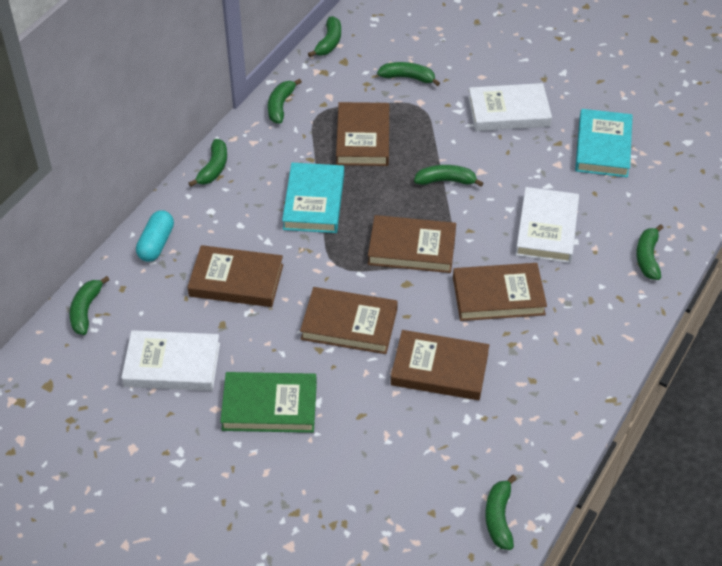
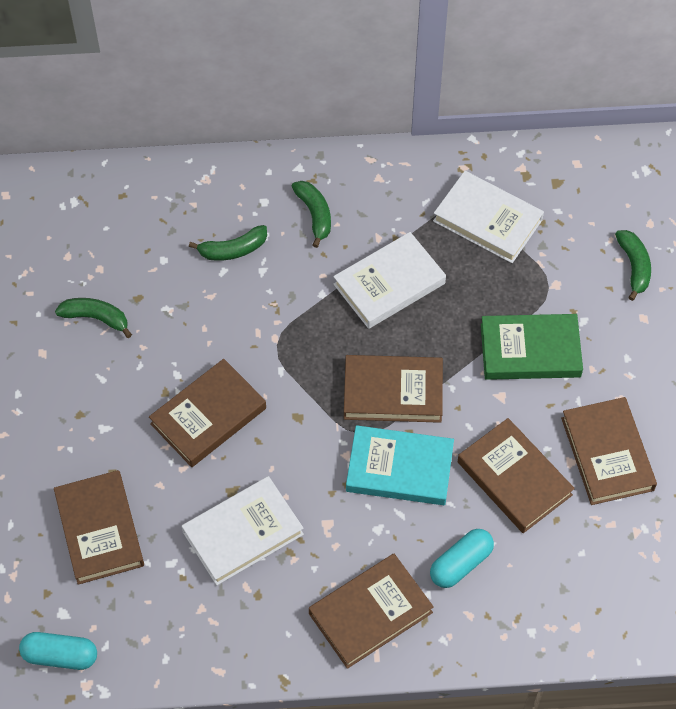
green banana: 8 -> 4
turquoise book: 2 -> 1
turquoise capsule: 1 -> 2

